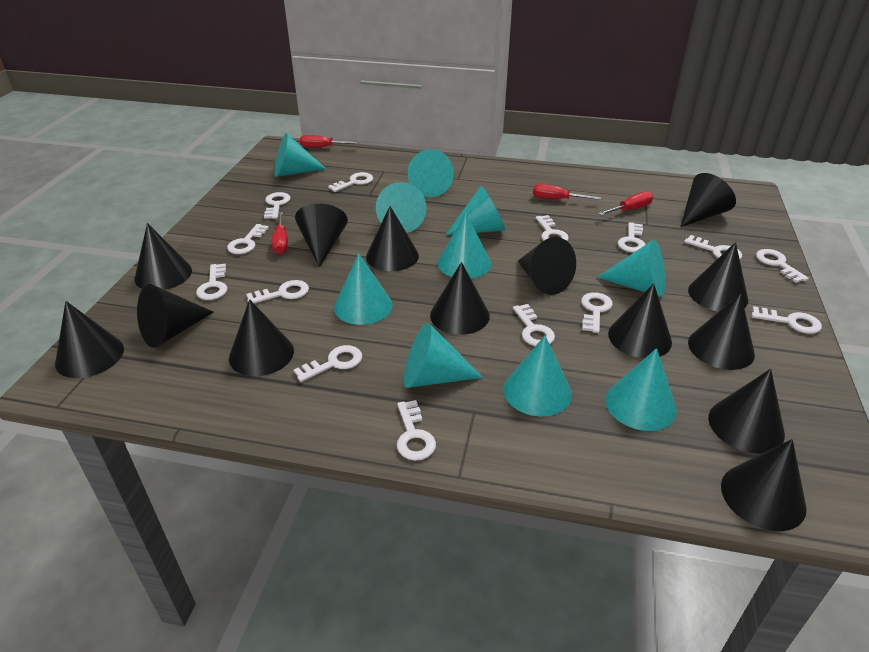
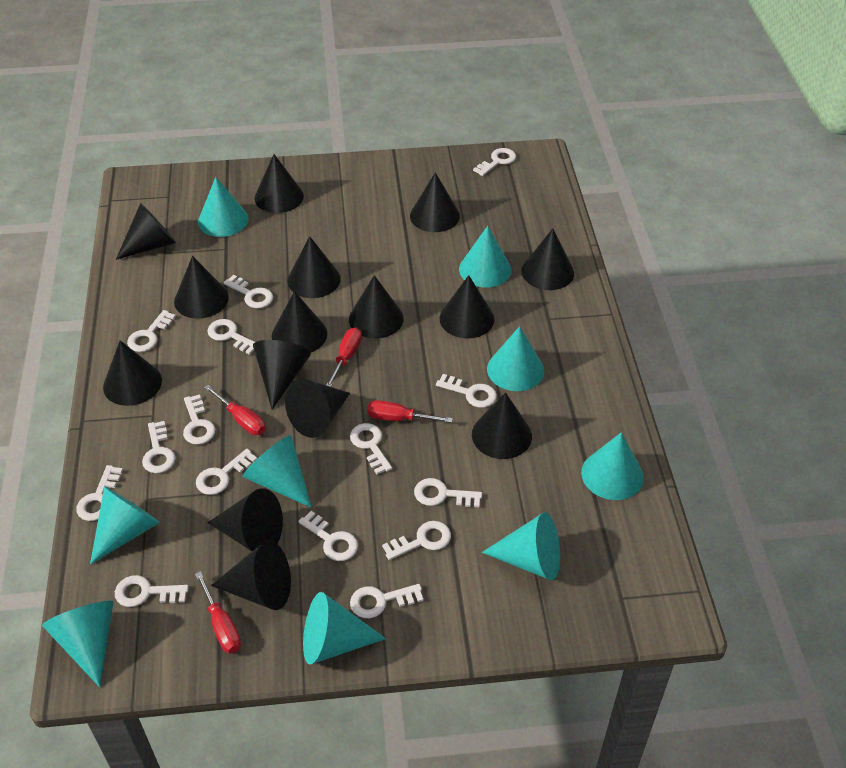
black cone: 14 -> 15
turquoise cone: 10 -> 9
white key: 14 -> 15

